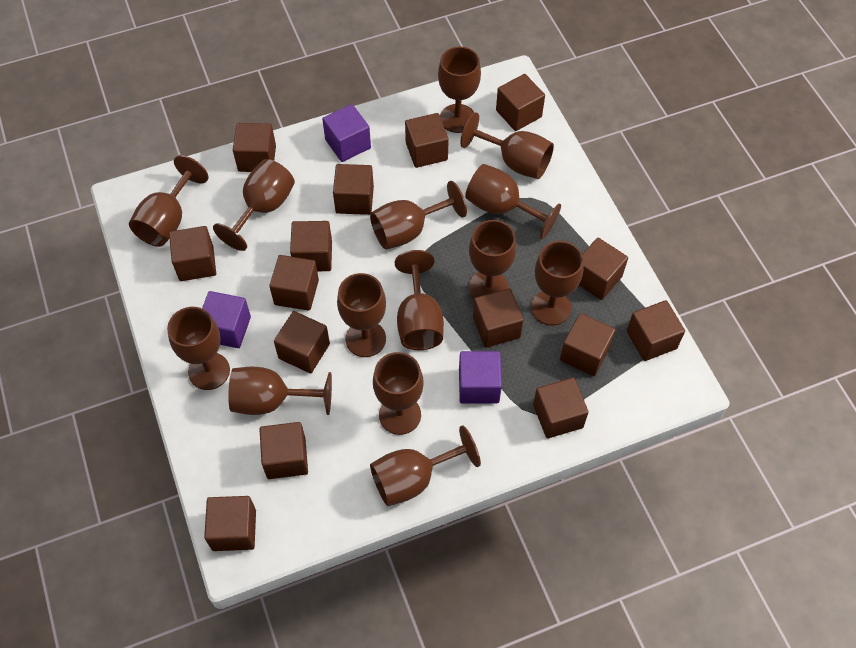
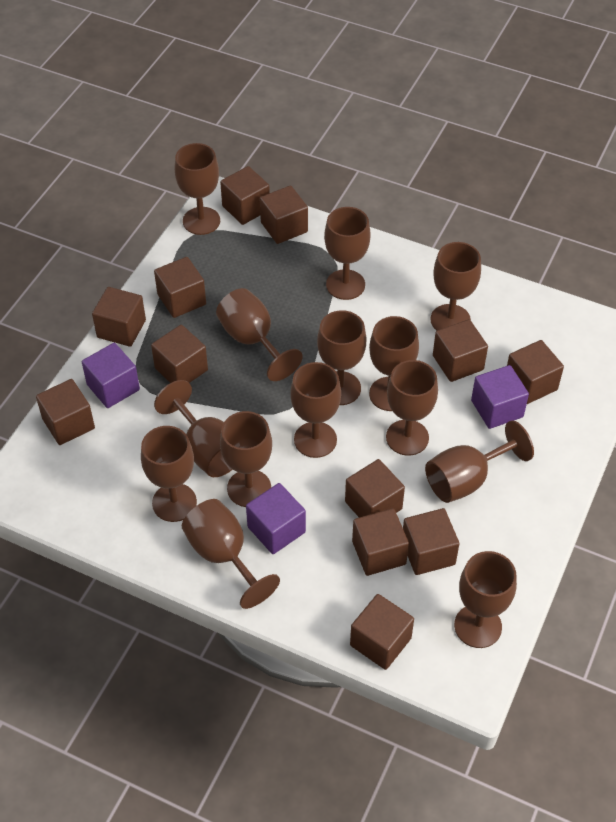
brown cube: 15 -> 12

